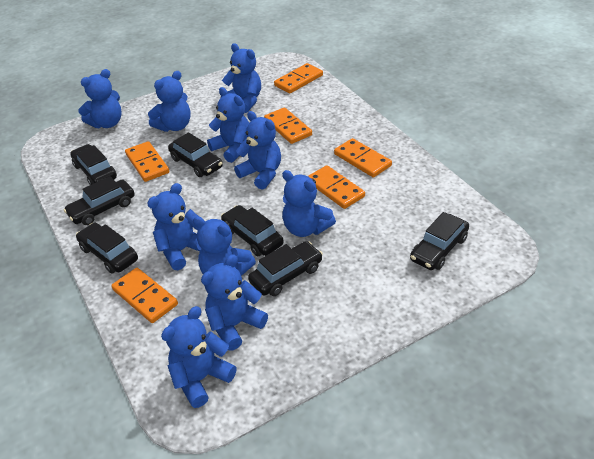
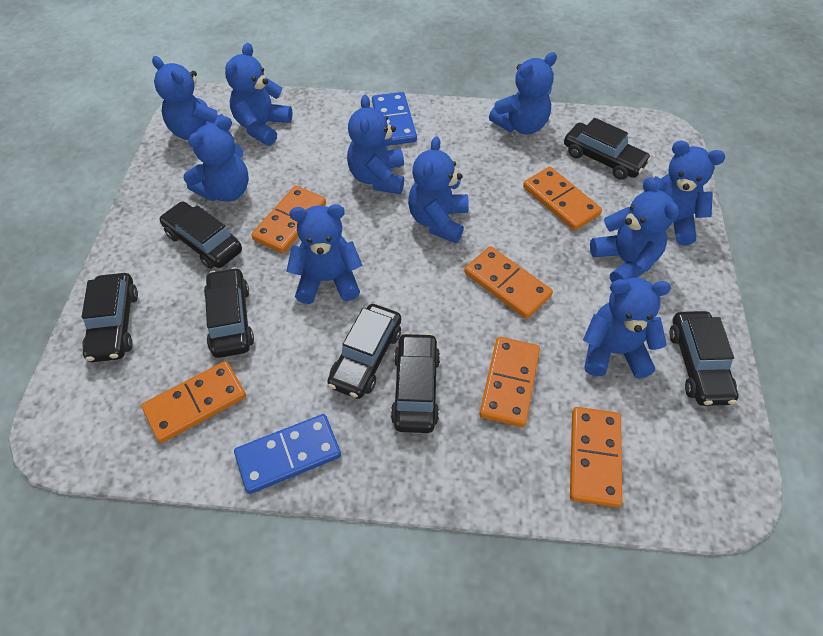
blue domino: 0 -> 2

